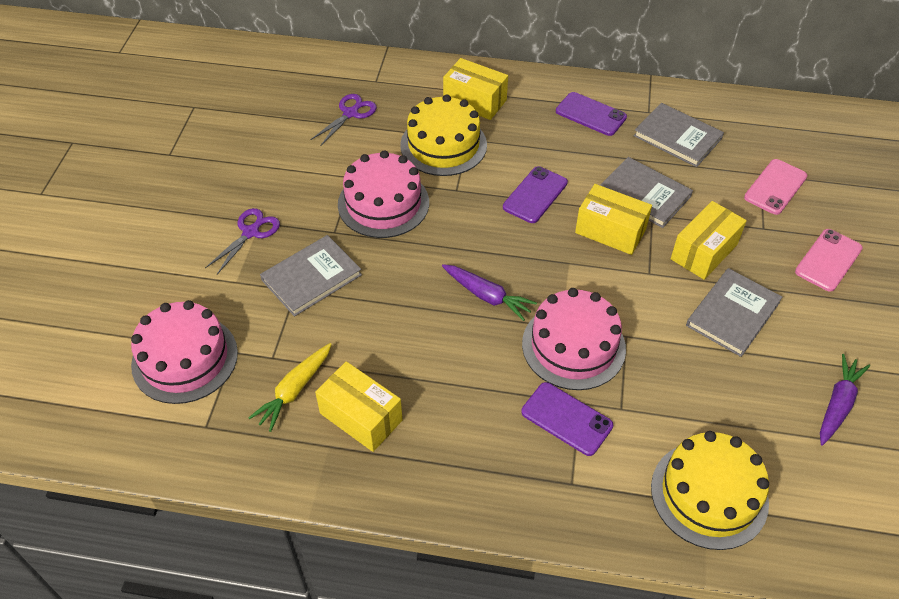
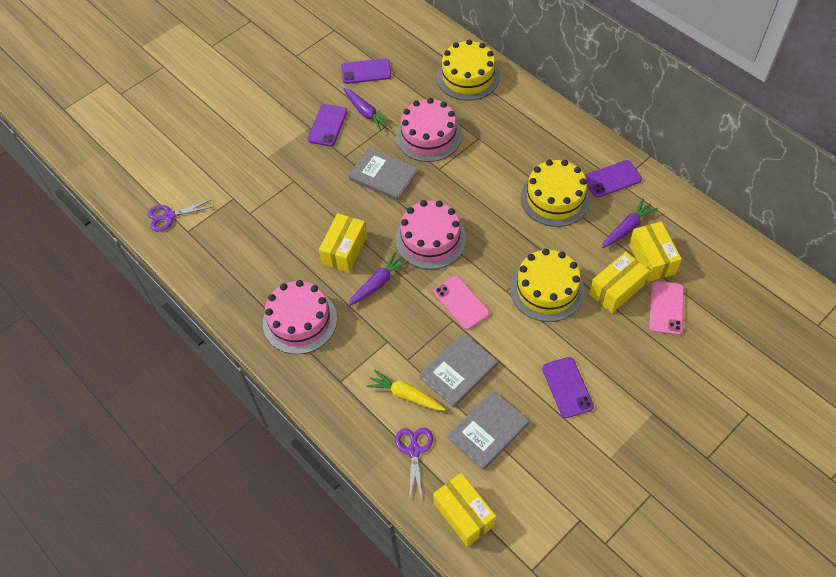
grey book: 4 -> 3
purple carrot: 2 -> 3
purple phone: 3 -> 4
yellow cake: 2 -> 3

